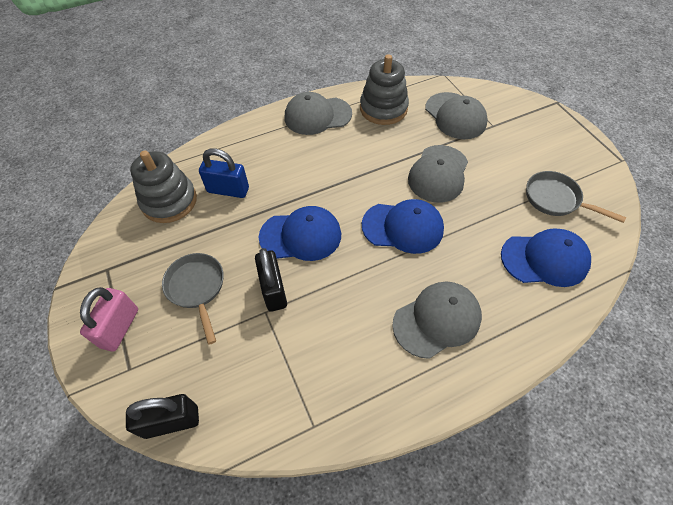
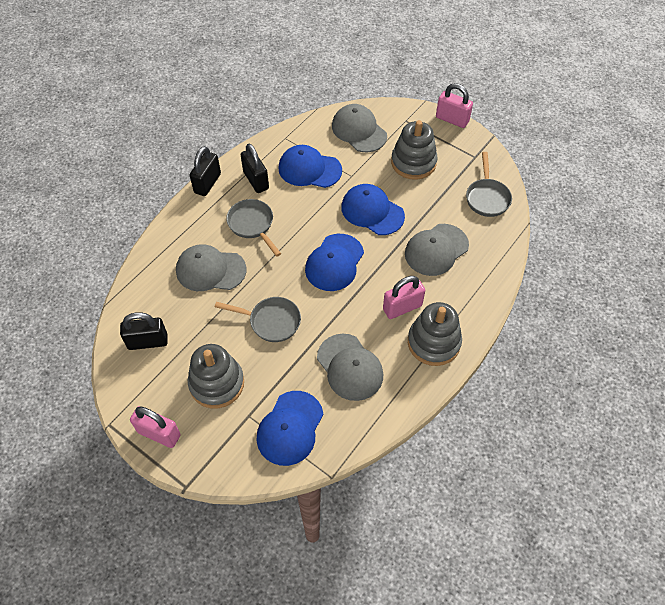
black padlock: 2 -> 3
blue cap: 3 -> 4
blue padlock: 1 -> 0
grey pan: 2 -> 3
grey stacking toy: 2 -> 3
pink padlock: 1 -> 3

